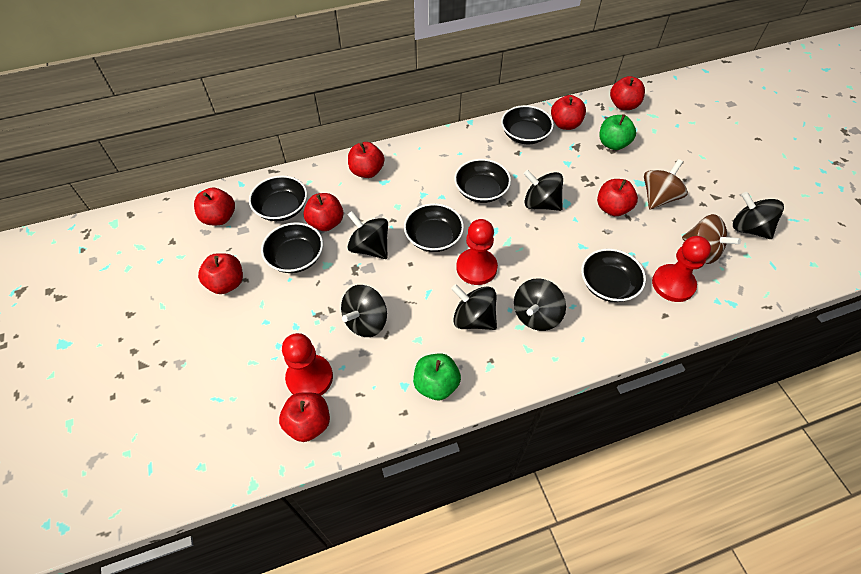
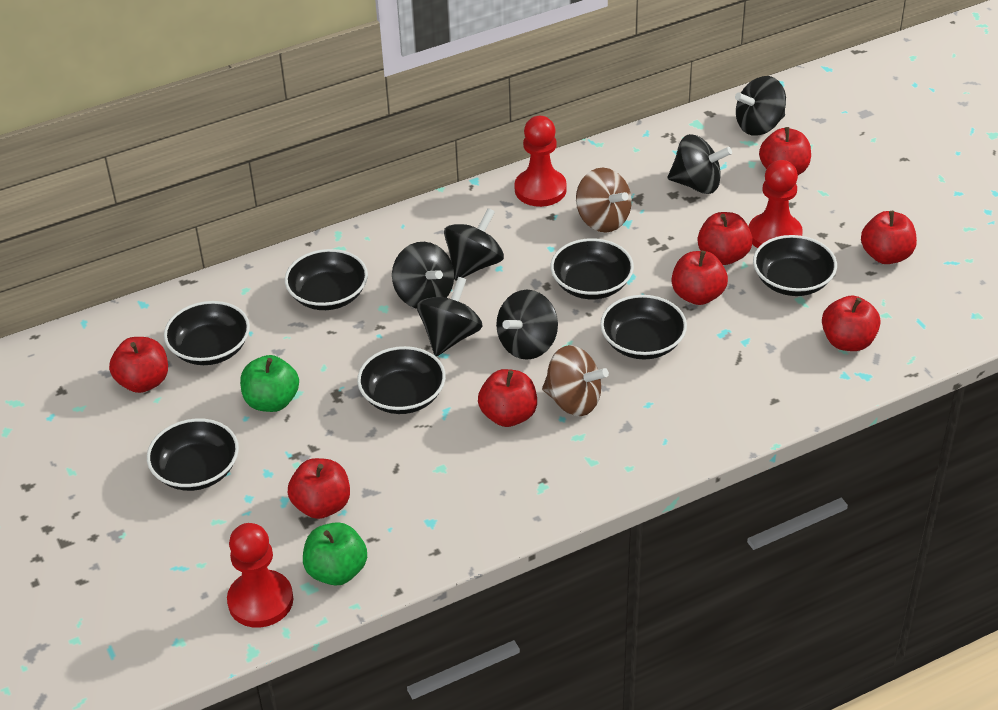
black bowl: 6 -> 7

